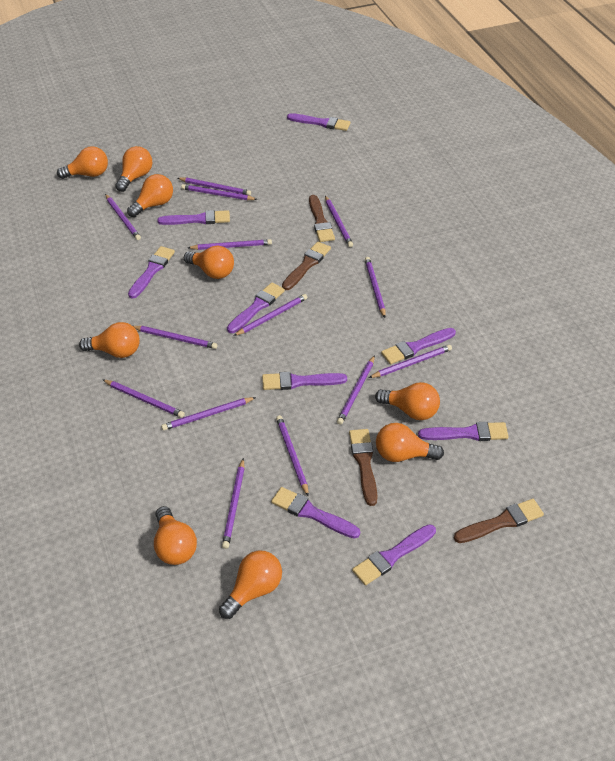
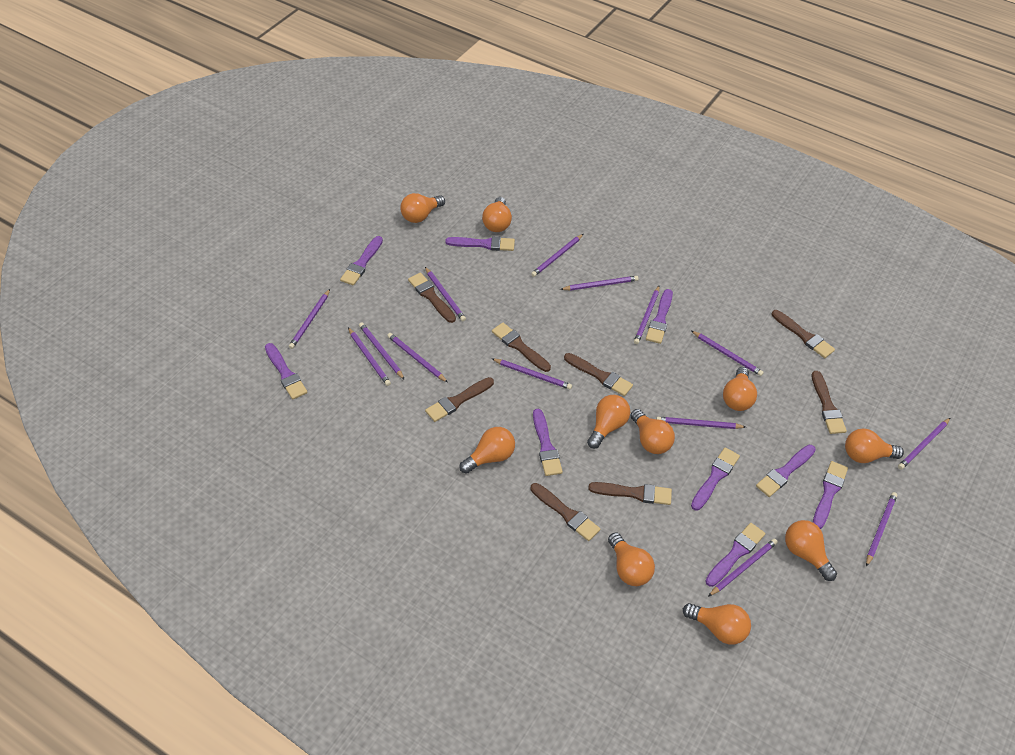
brown brush: 4 -> 8
orange light bulb: 9 -> 10

